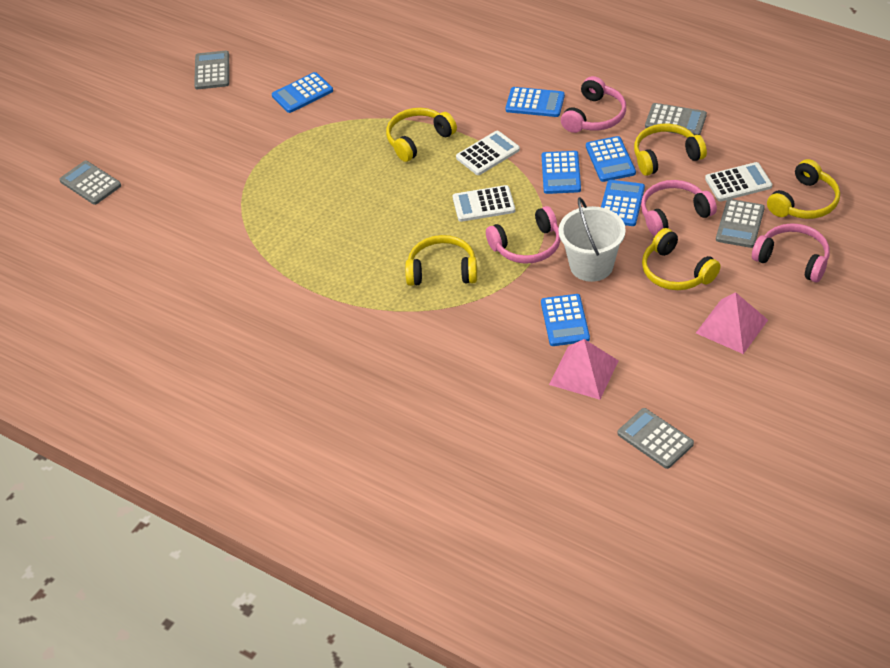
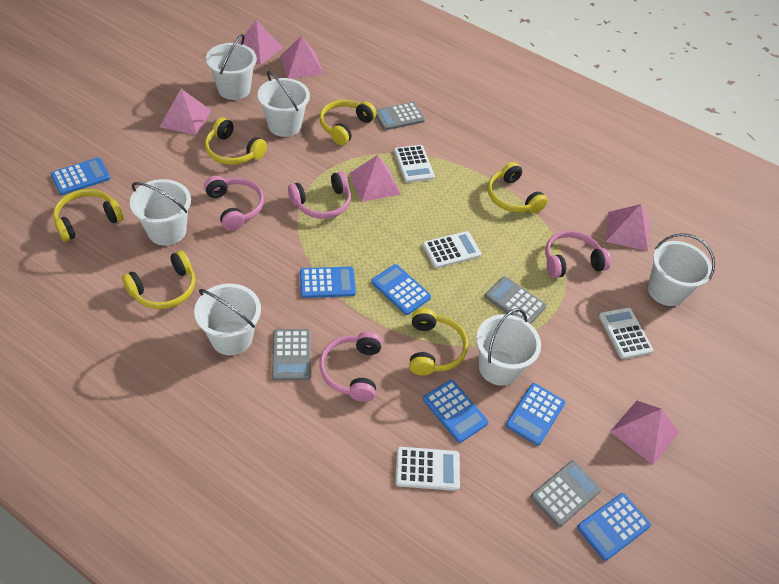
grey calculator: 5 -> 4
pink pyramid: 2 -> 6
white bucket: 1 -> 6
white calculator: 3 -> 4
yellow headphones: 5 -> 6

